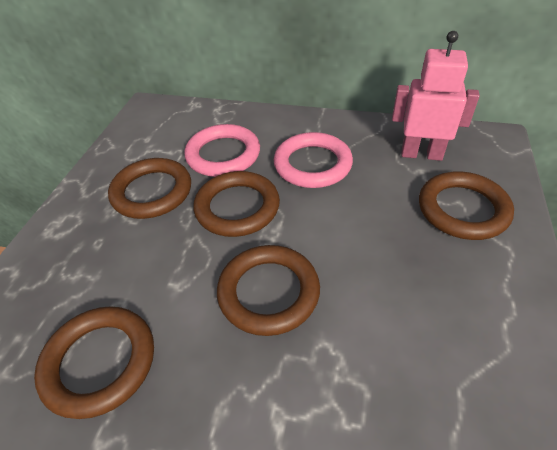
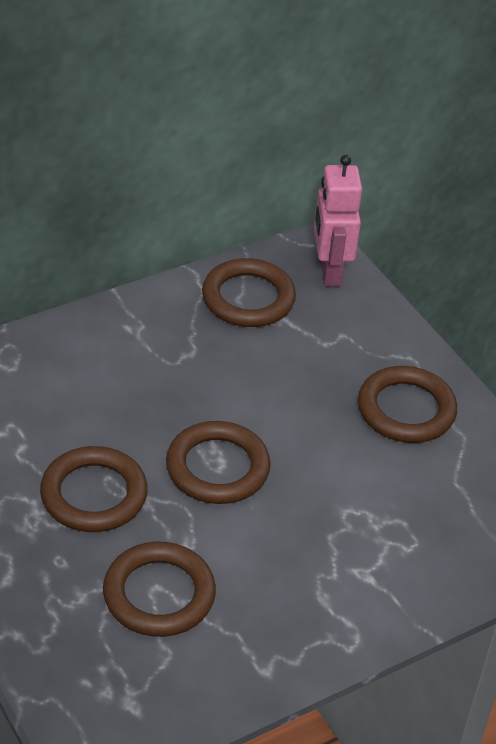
pink ring: 2 -> 0

